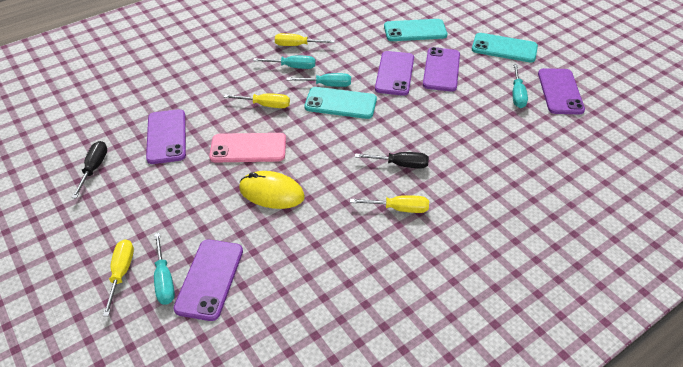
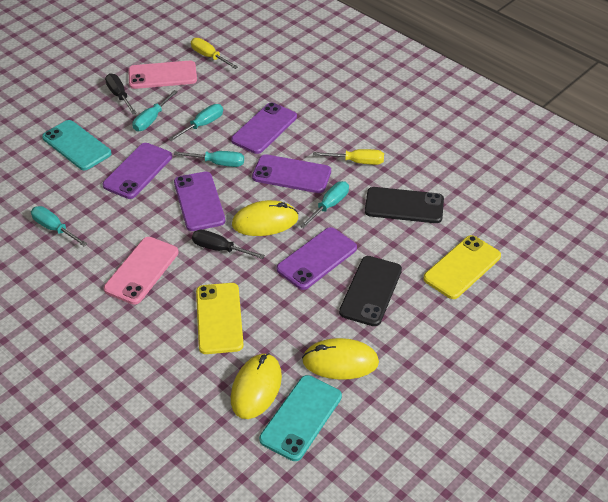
black phone: 0 -> 2
pink phone: 1 -> 2
turquoise phone: 3 -> 2
turquoise screwdriver: 4 -> 5
yellow mouse: 1 -> 3
yellow phone: 0 -> 2
yellow screwdriver: 4 -> 2

